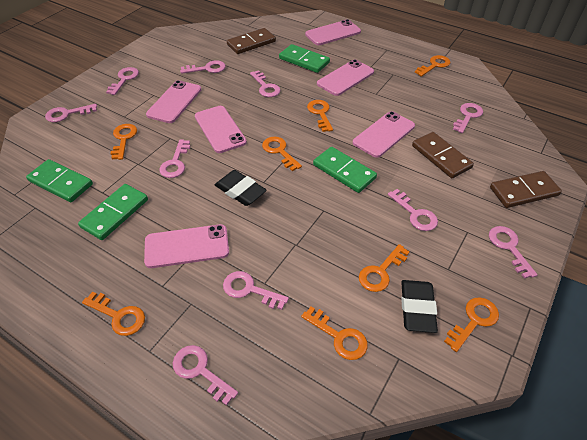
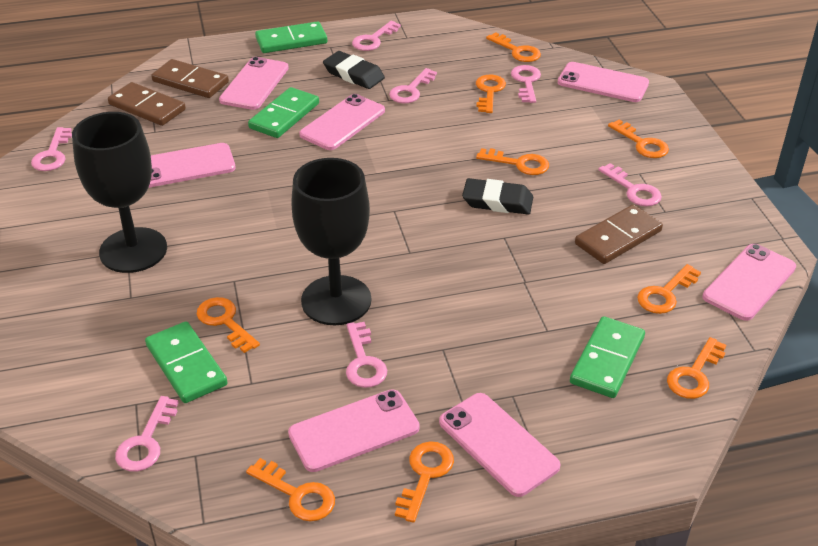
black goblet: 0 -> 2
orange key: 8 -> 9
pink key: 10 -> 7
pink phone: 6 -> 7

